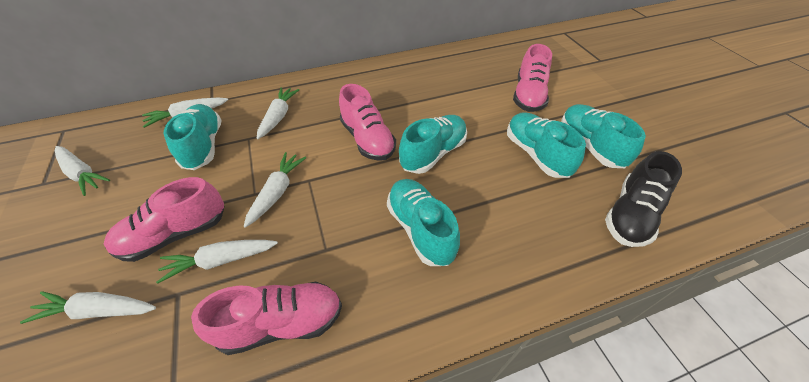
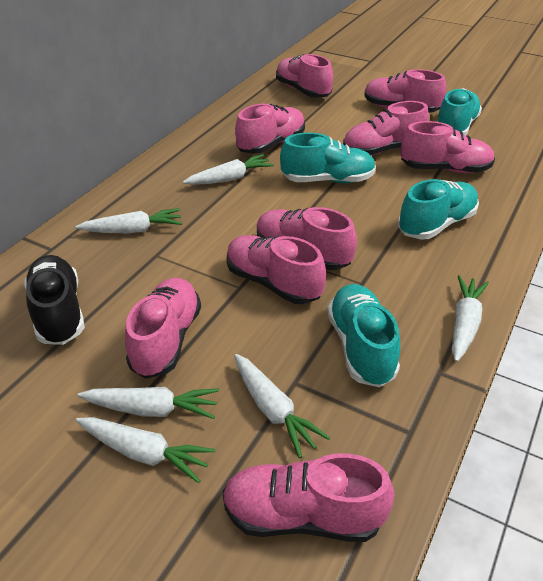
pink shoe: 4 -> 9
turquoise shoe: 5 -> 4

